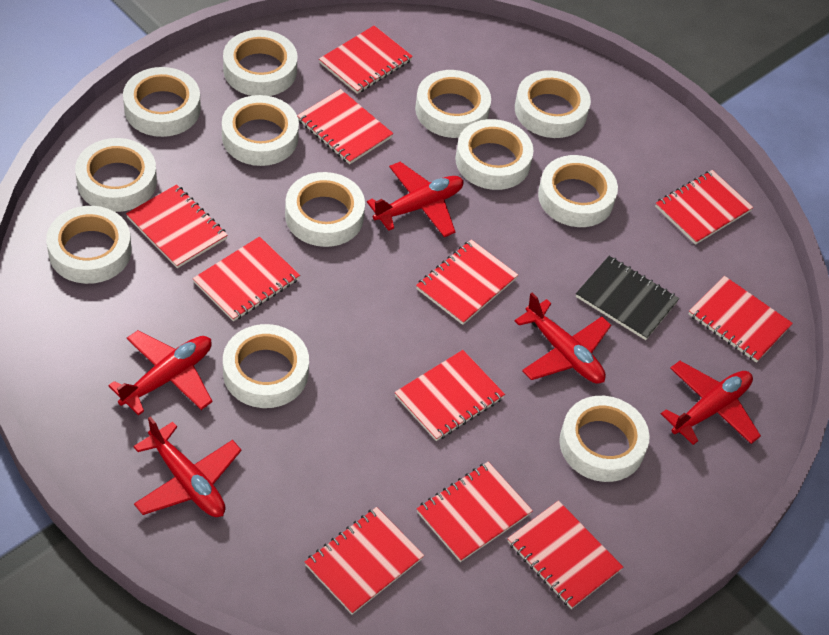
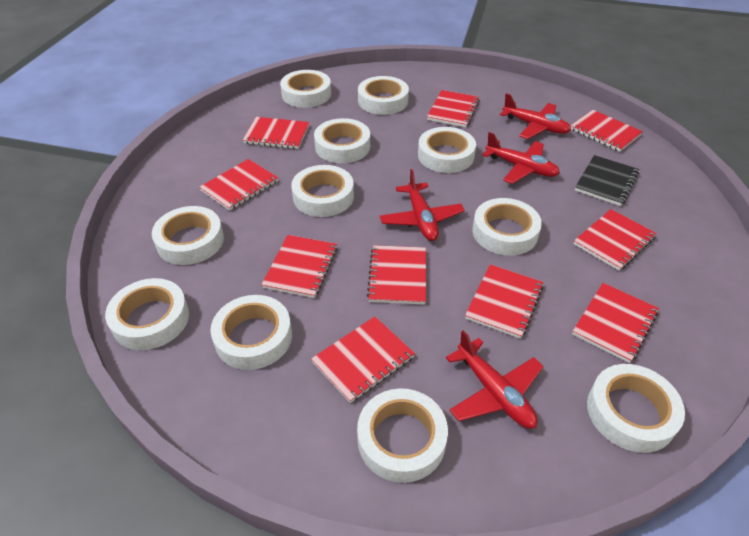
red notebook: 11 -> 10
red plane: 5 -> 4
white tape: 12 -> 11

